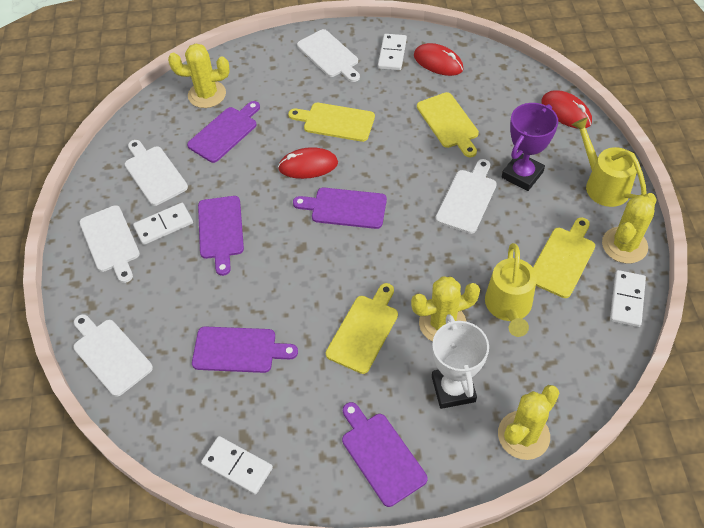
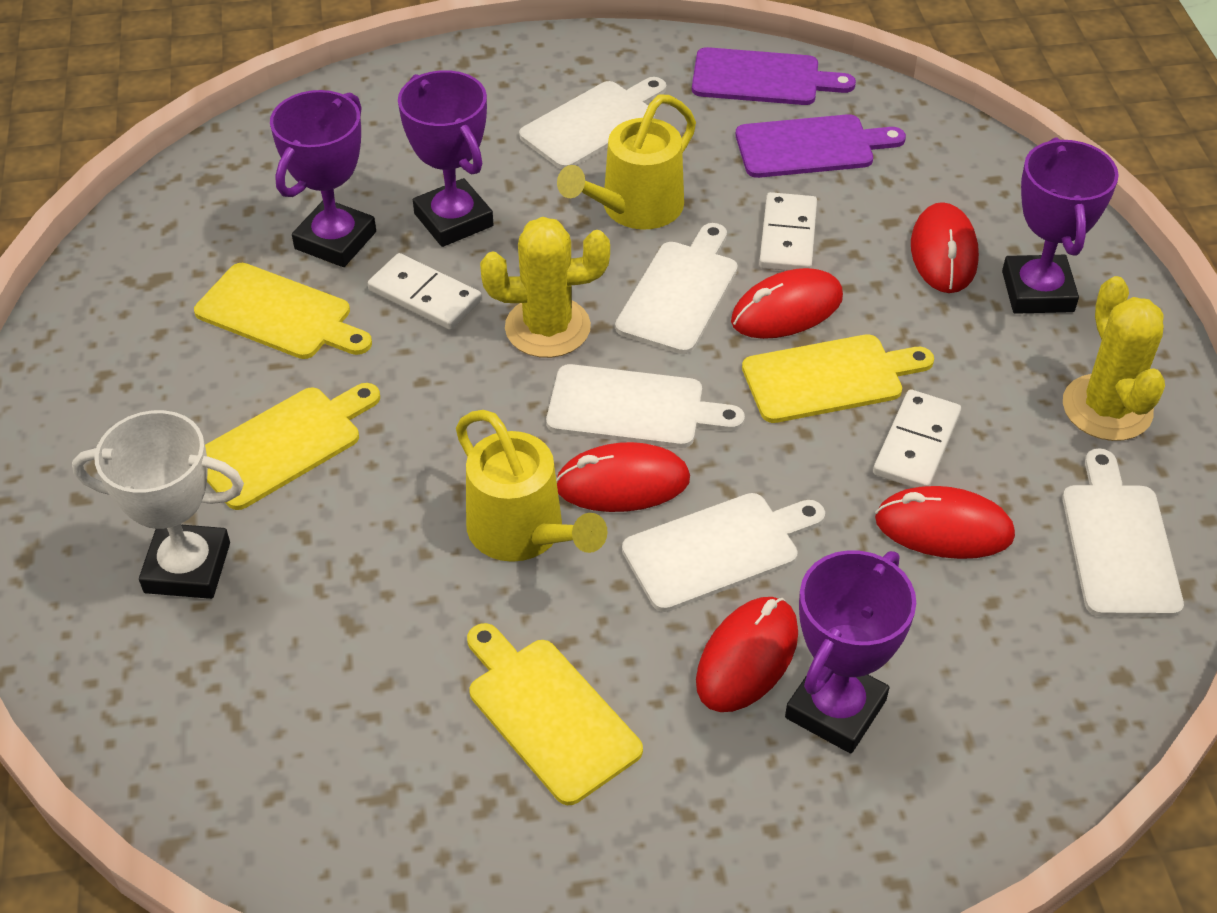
purple cutting board: 5 -> 2
purple trophy: 1 -> 4
red mouse: 3 -> 5
white domino: 4 -> 3
yellow cactus: 4 -> 2

